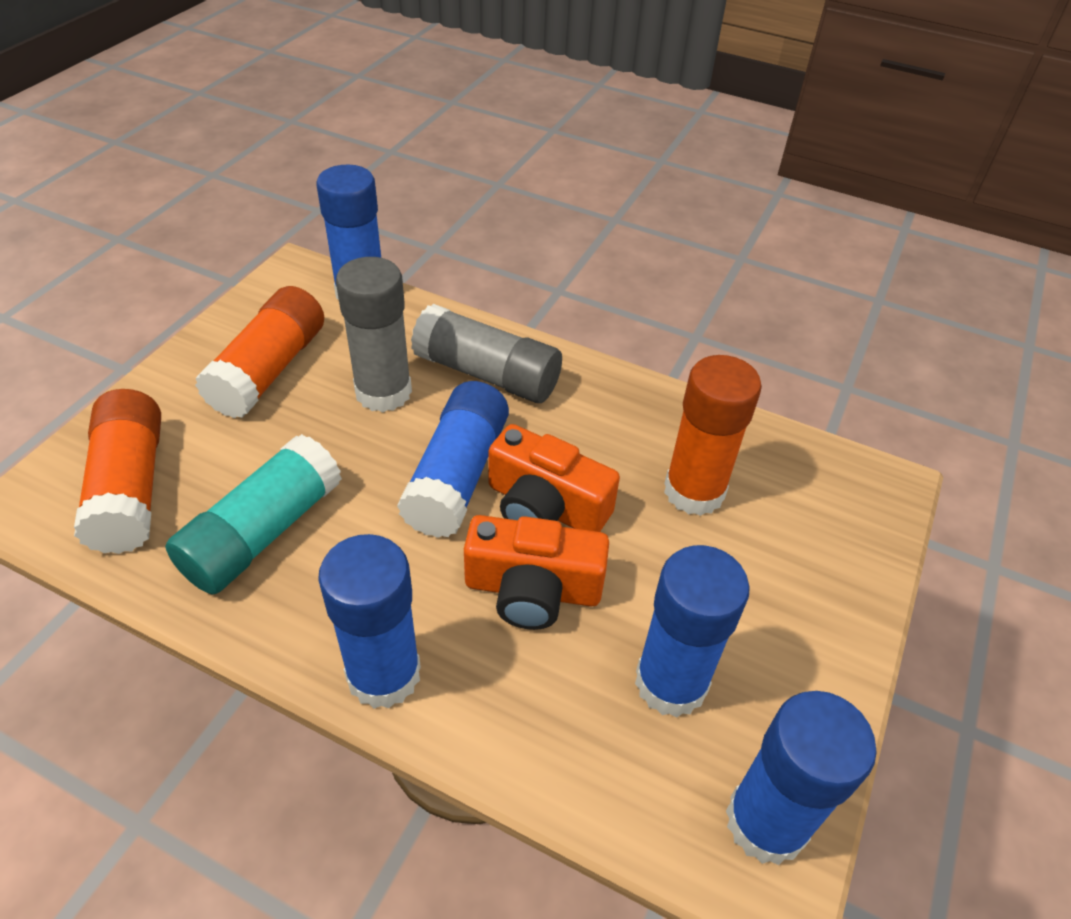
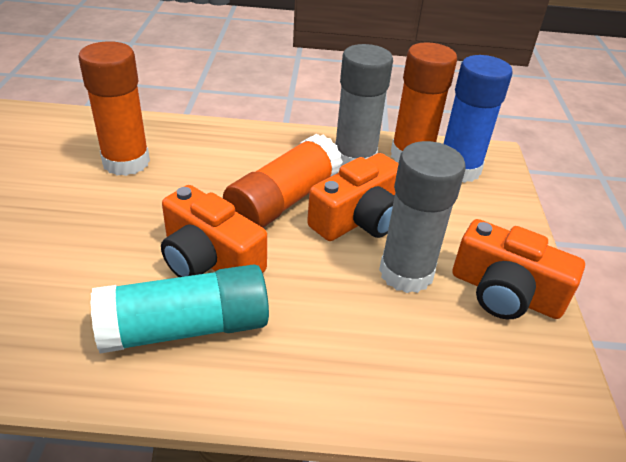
blue glue stick: 5 -> 1
orange camera: 2 -> 3

